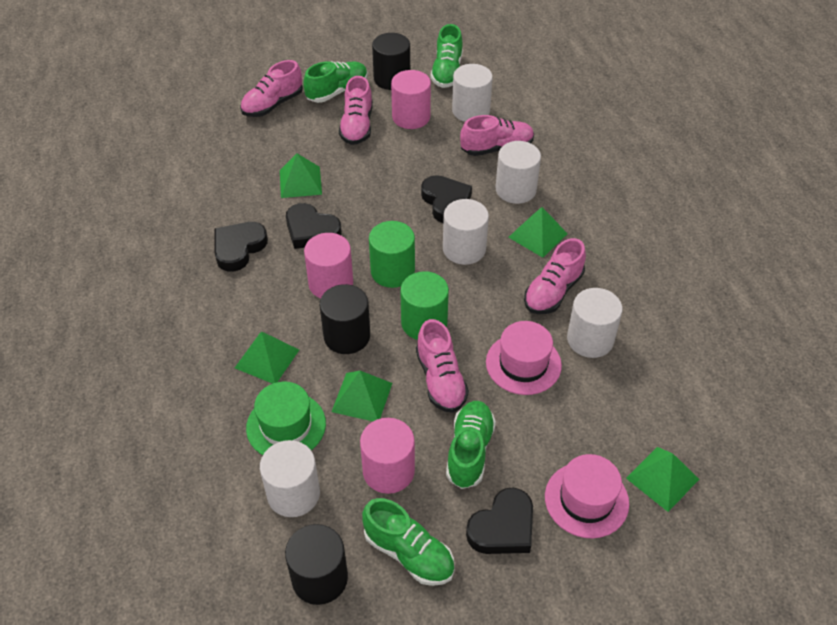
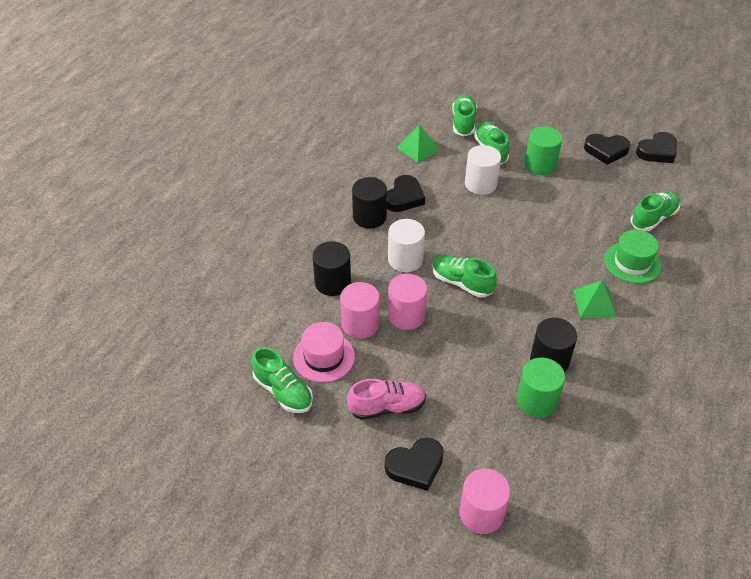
green pyramid: 5 -> 2
green shoe: 4 -> 5
pink hat: 2 -> 1
pink shoe: 5 -> 1
white cylinder: 5 -> 2

